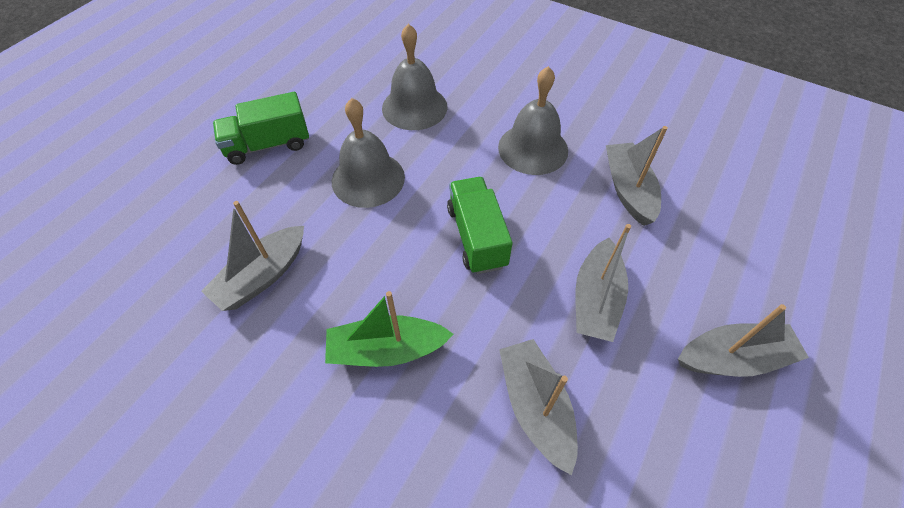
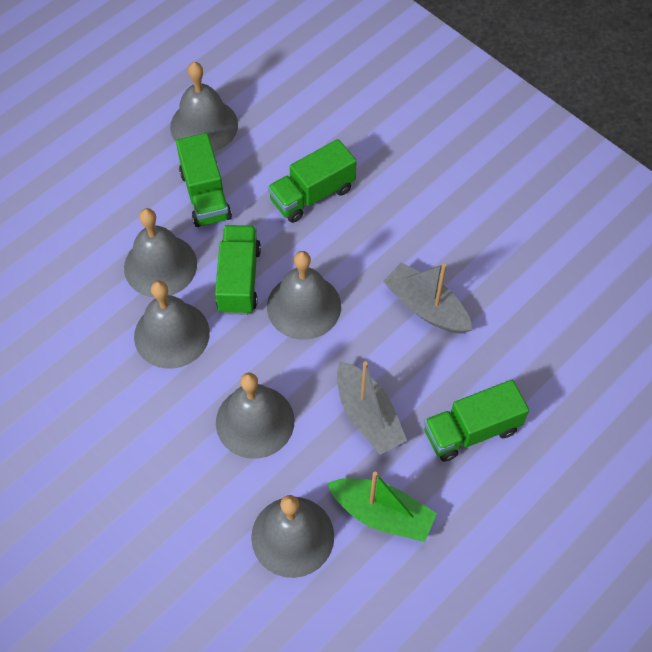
green truck: 2 -> 4
grey bell: 3 -> 6
grey boat: 5 -> 2

